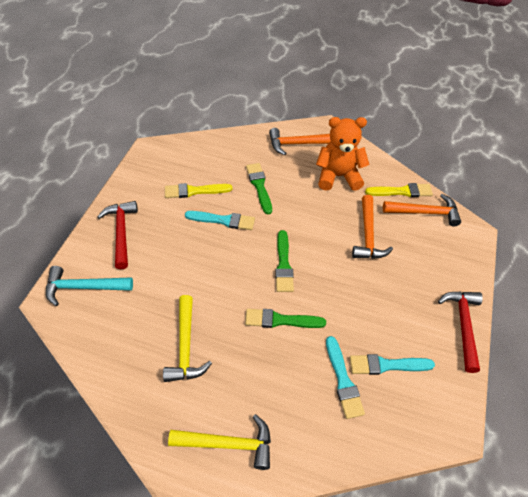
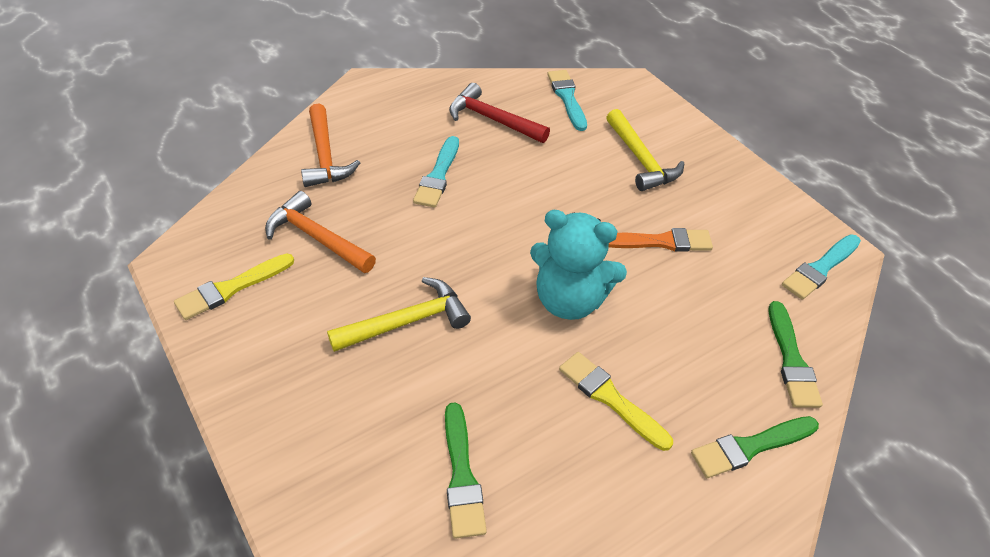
orange brush: 0 -> 1
orange hammer: 3 -> 2
orange teddy bear: 1 -> 0
red hammer: 2 -> 1
turquoise hammer: 1 -> 0
turquoise teddy bear: 0 -> 1

